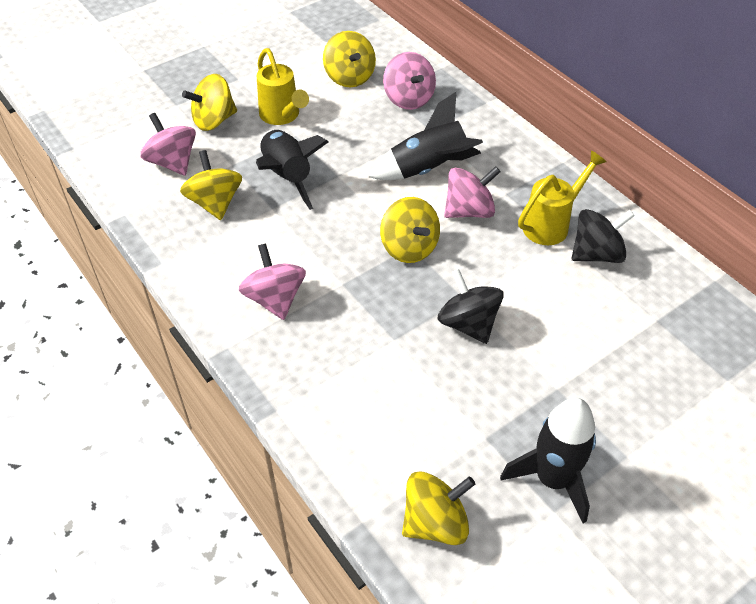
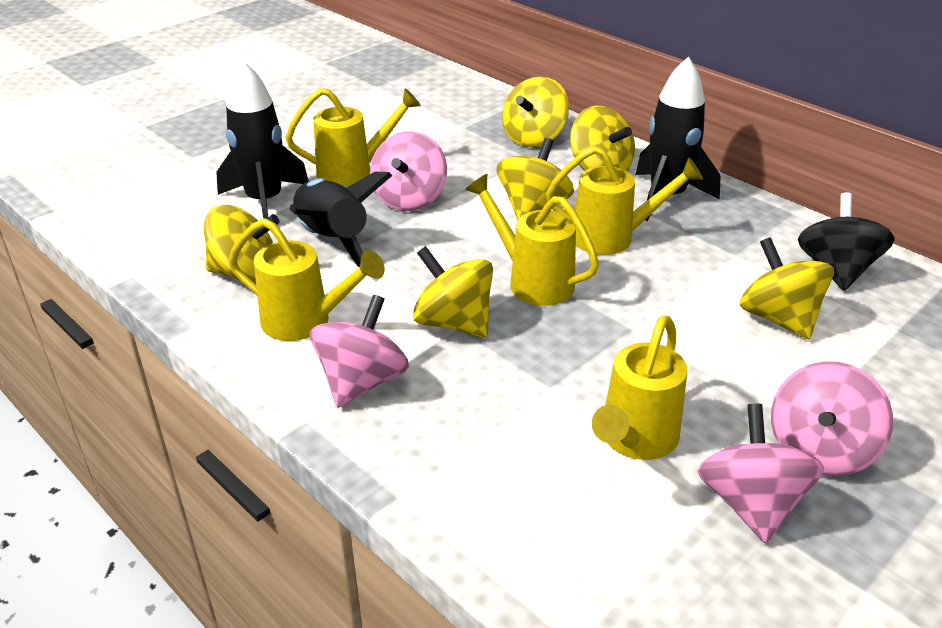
black spinning top: 2 -> 1
yellow spinning top: 5 -> 6
yellow watering can: 2 -> 5

